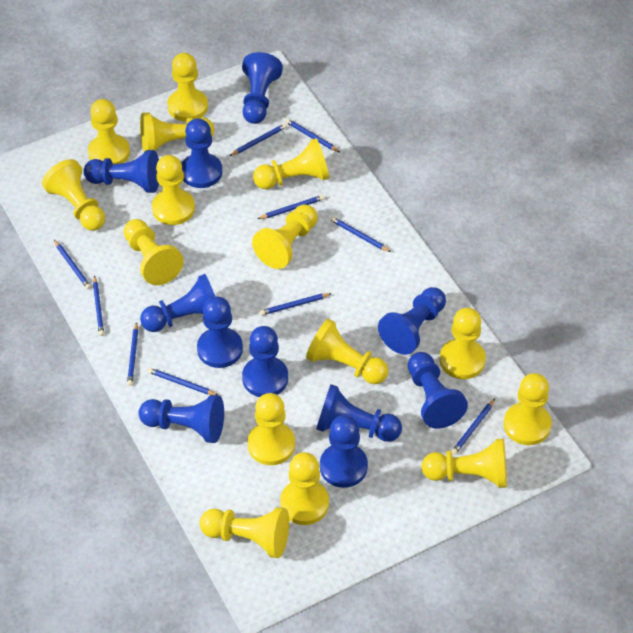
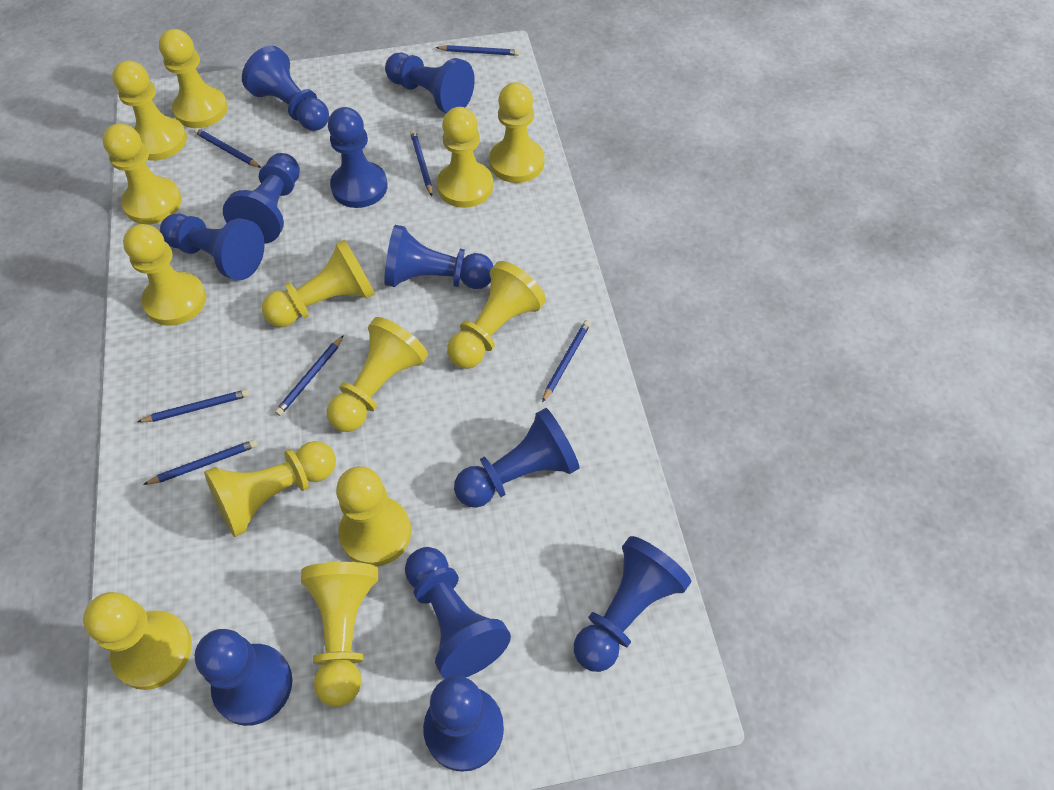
blue pencil: 10 -> 7
yellow pawn: 15 -> 13

